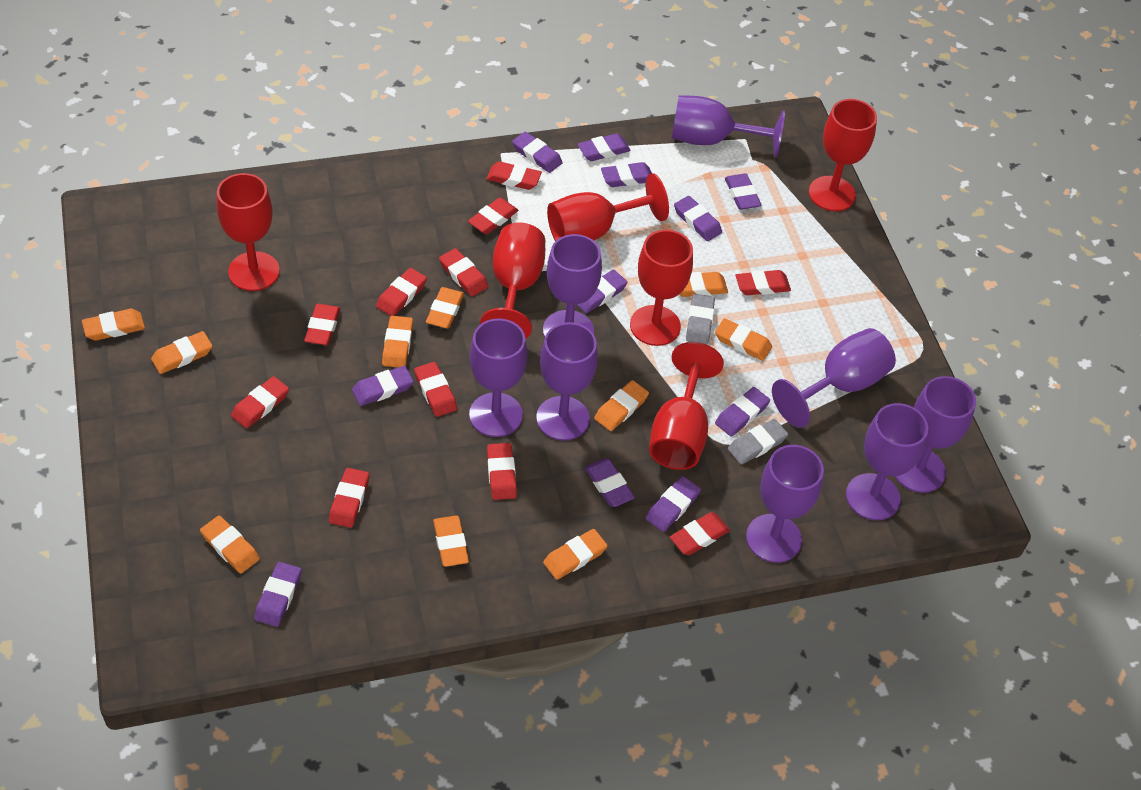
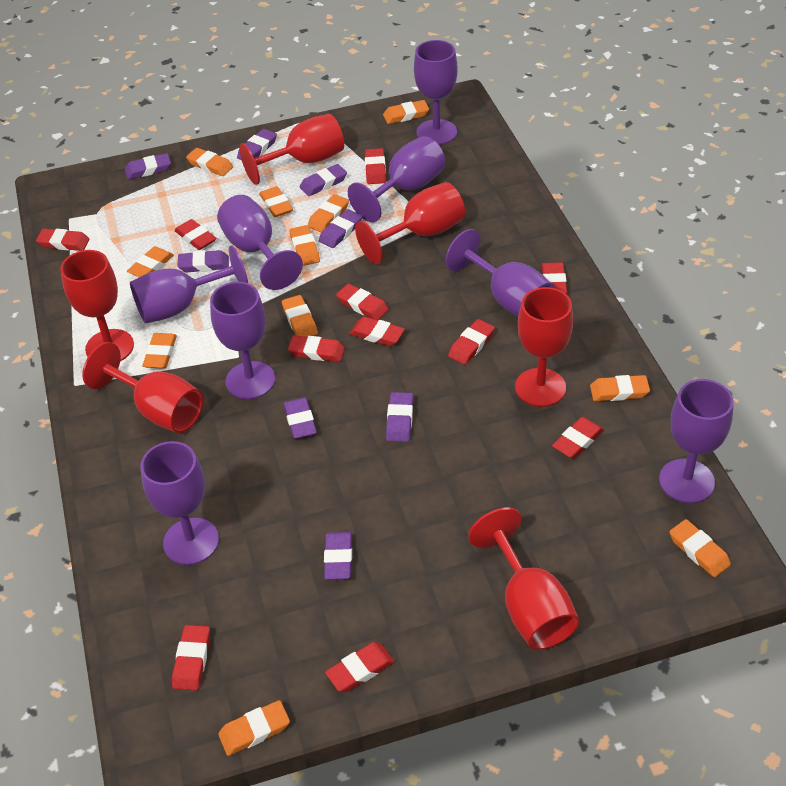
grey eraser: 2 -> 0
orange eraser: 10 -> 11
purple eraser: 11 -> 8

